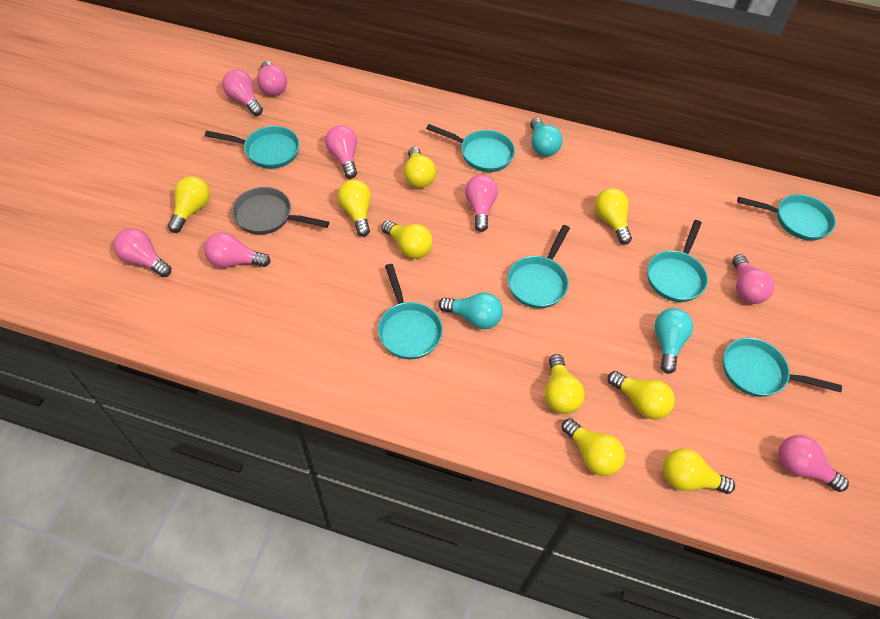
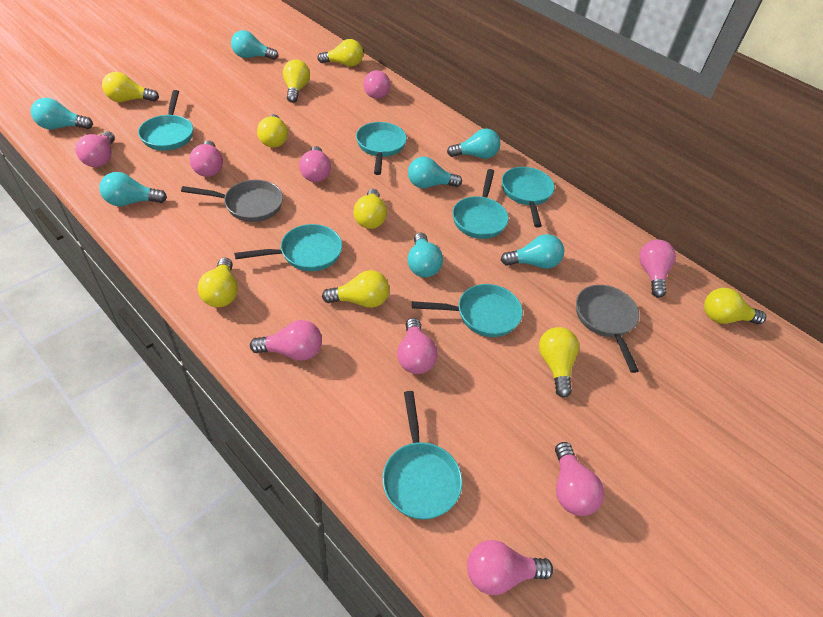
grey pan: 1 -> 2
pink light bulb: 8 -> 9
turquoise light bulb: 3 -> 7

